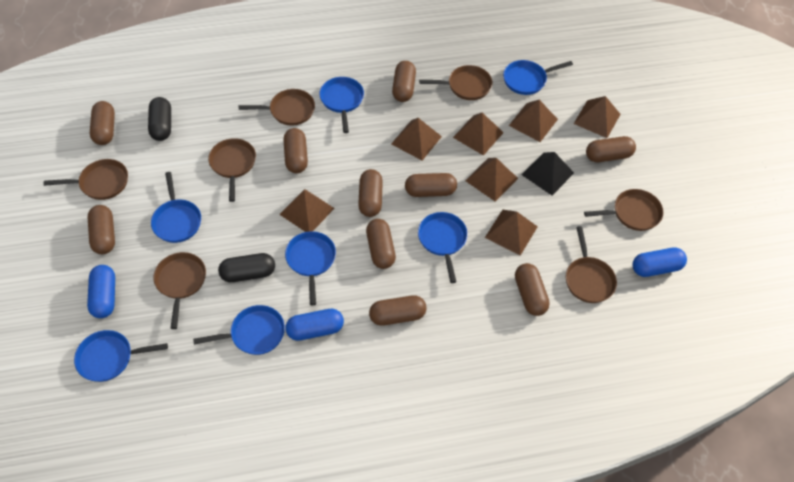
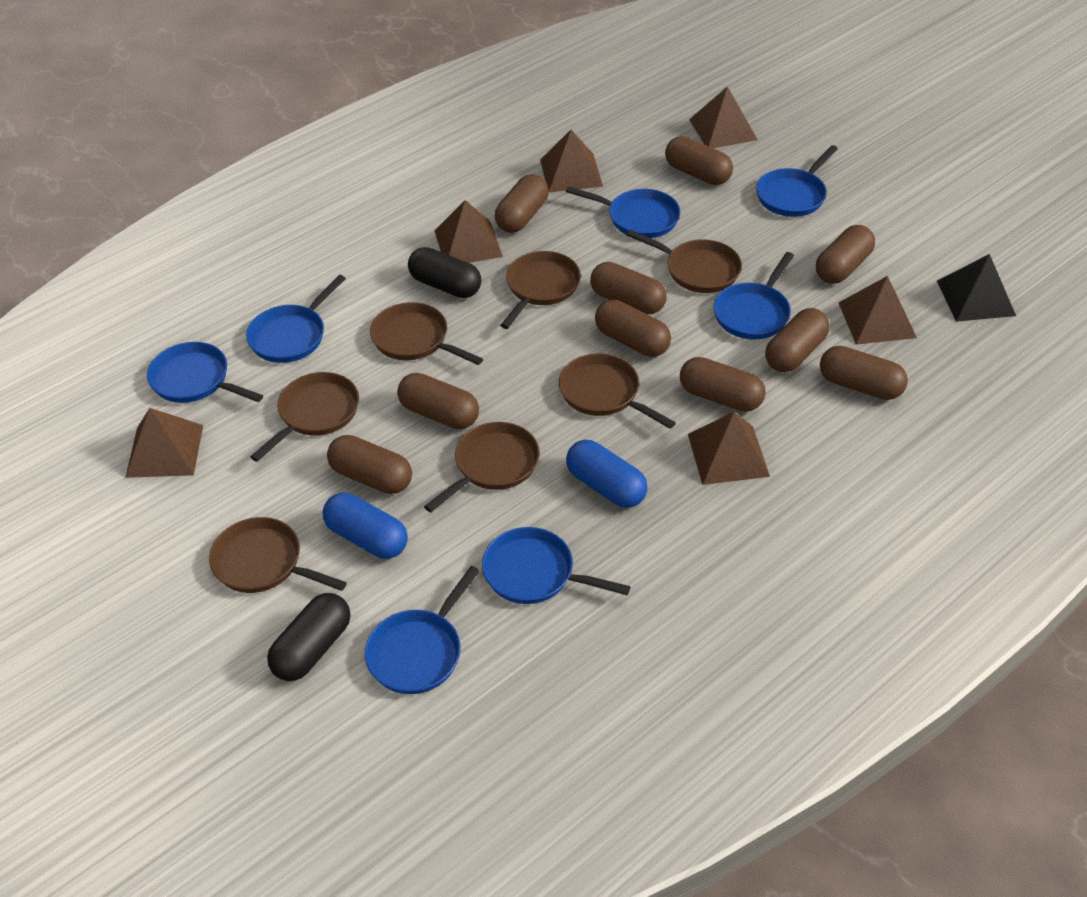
blue capsule: 3 -> 2
brown pyramid: 7 -> 6

